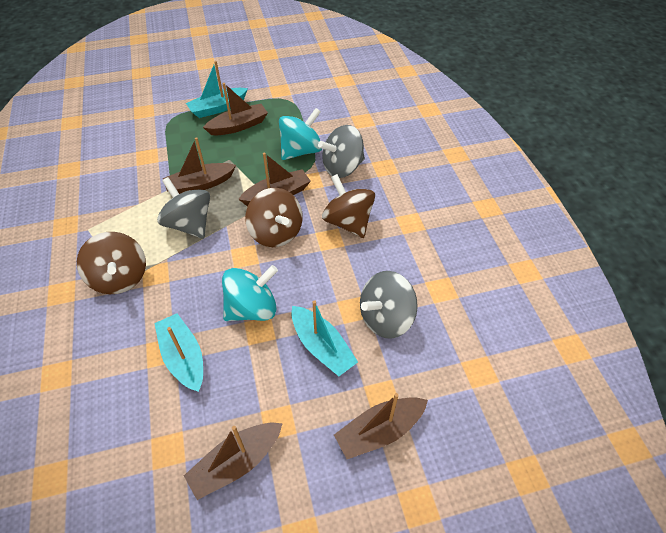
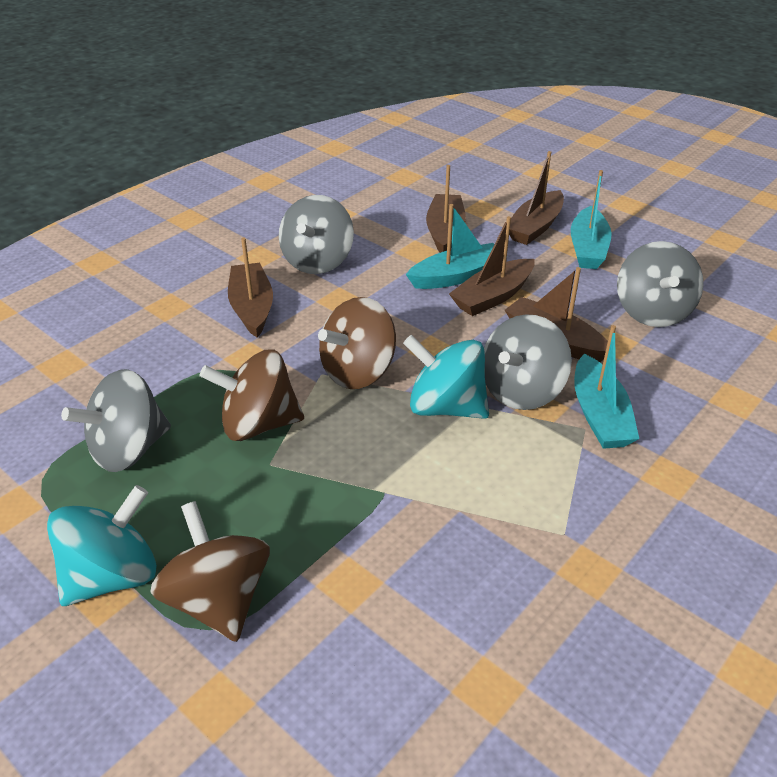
grey spinning top: 3 -> 4

